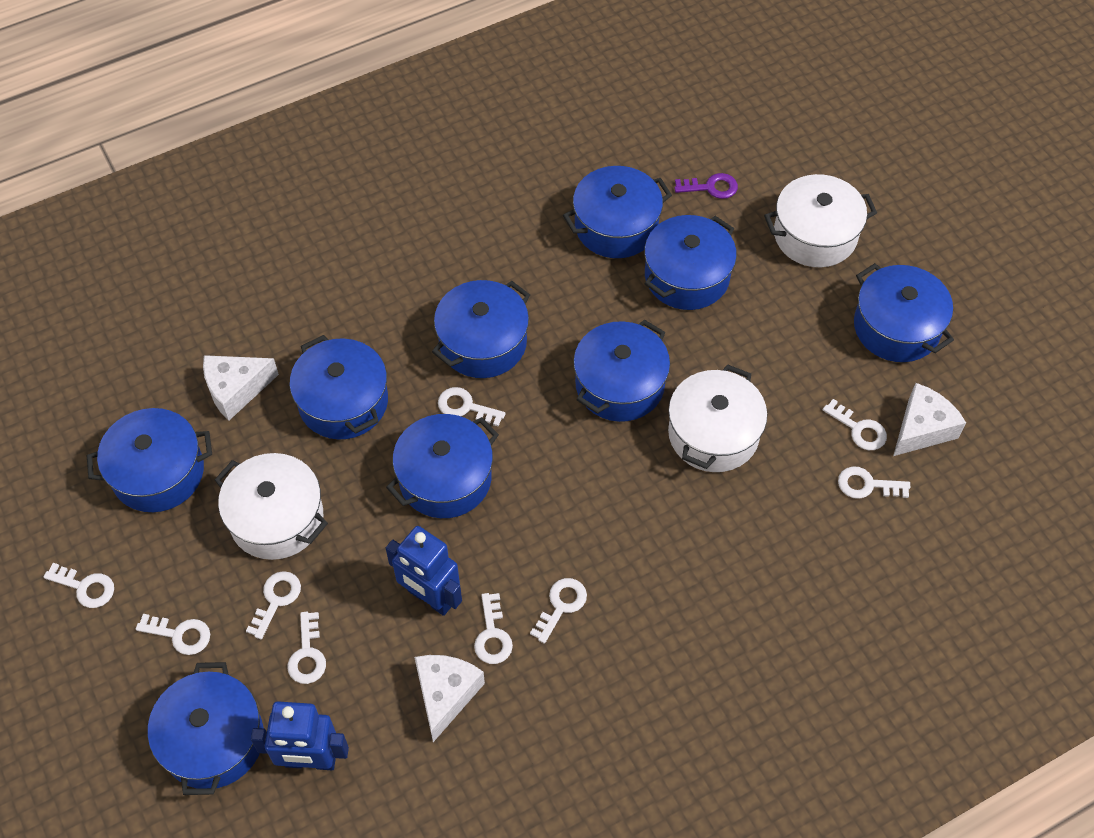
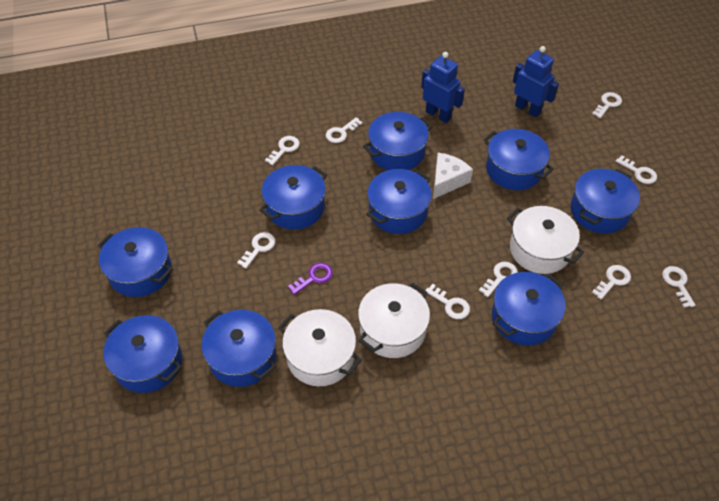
white cheese: 3 -> 1

